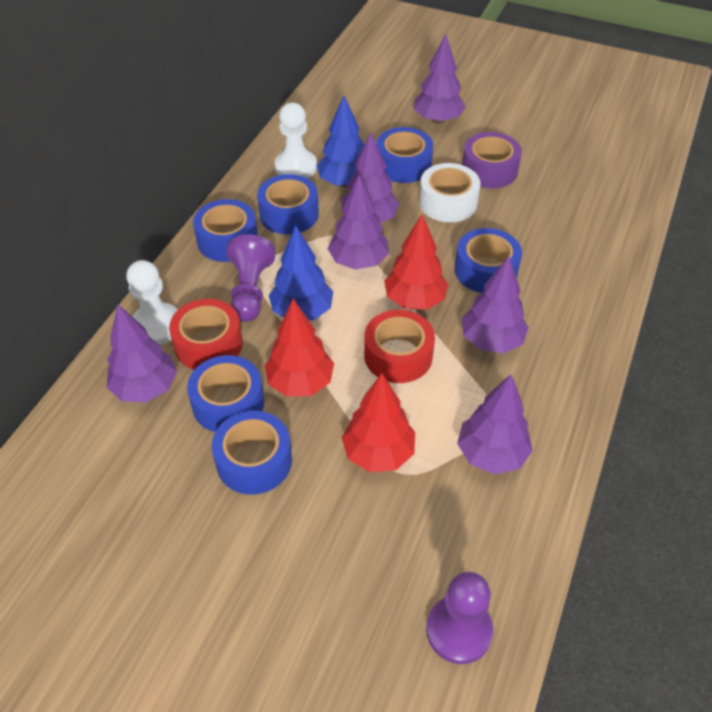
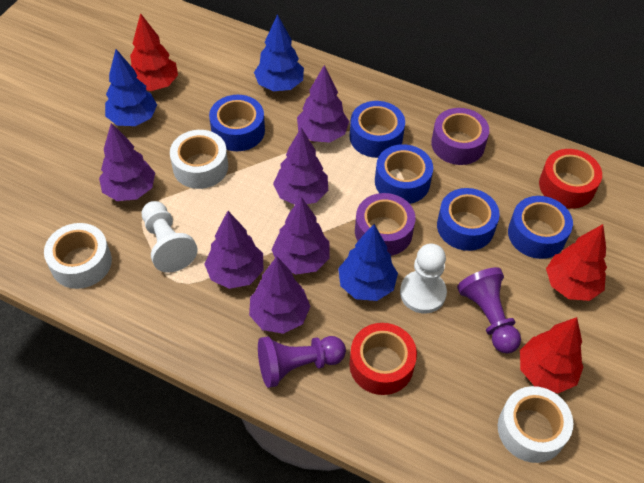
blue tape: 6 -> 5
blue tree: 2 -> 3
purple tape: 1 -> 2
white tape: 1 -> 3

